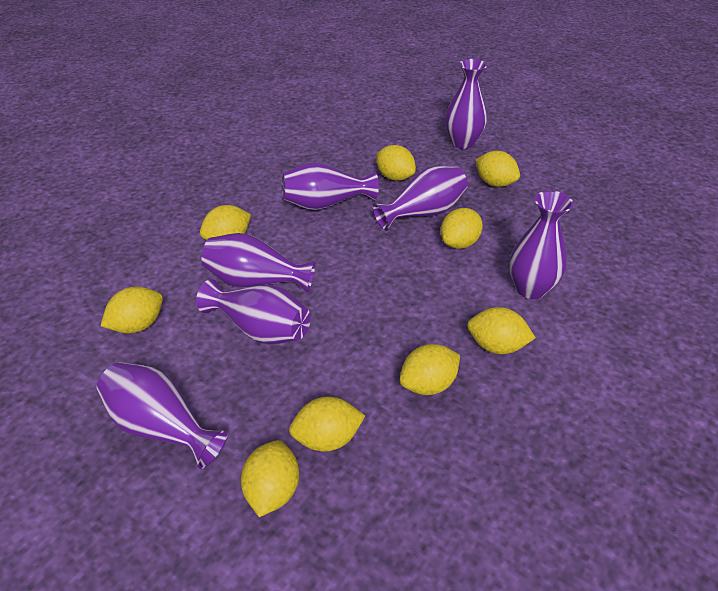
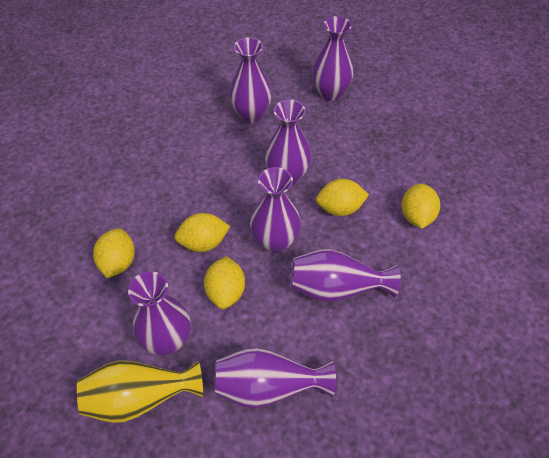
yellow lemon: 9 -> 5
yellow vase: 0 -> 1

